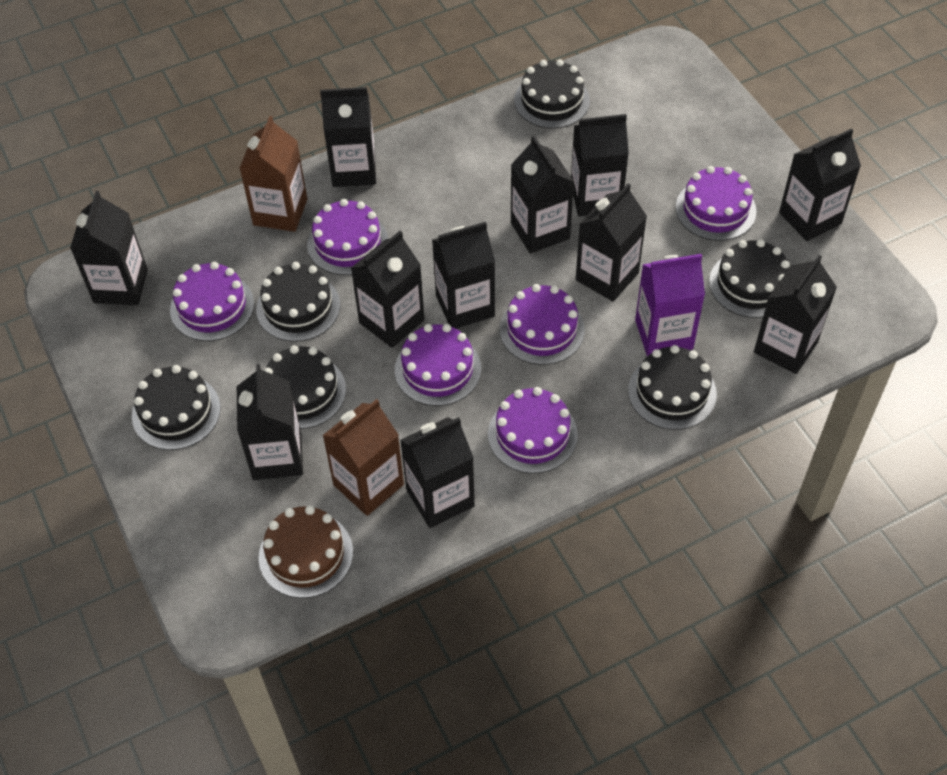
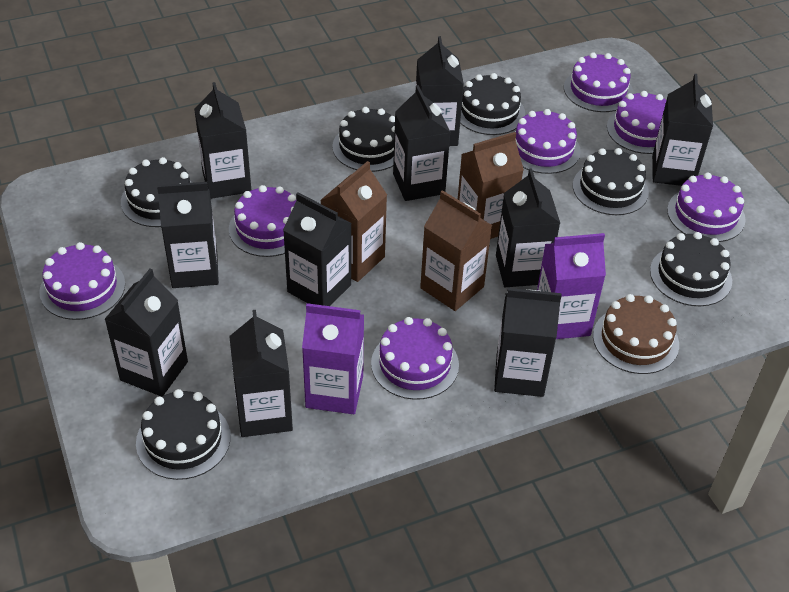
black carton: 11 -> 10
brown carton: 2 -> 3
purple cake: 6 -> 7
purple carton: 1 -> 2

